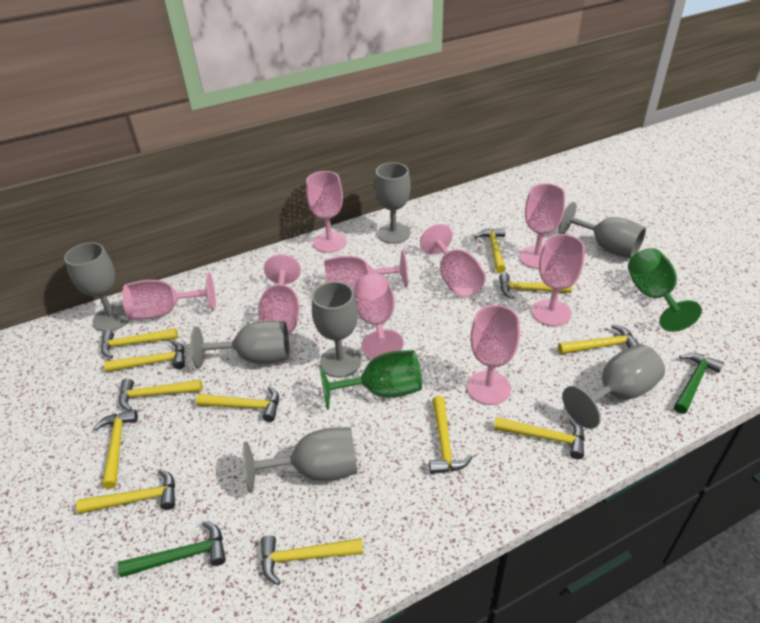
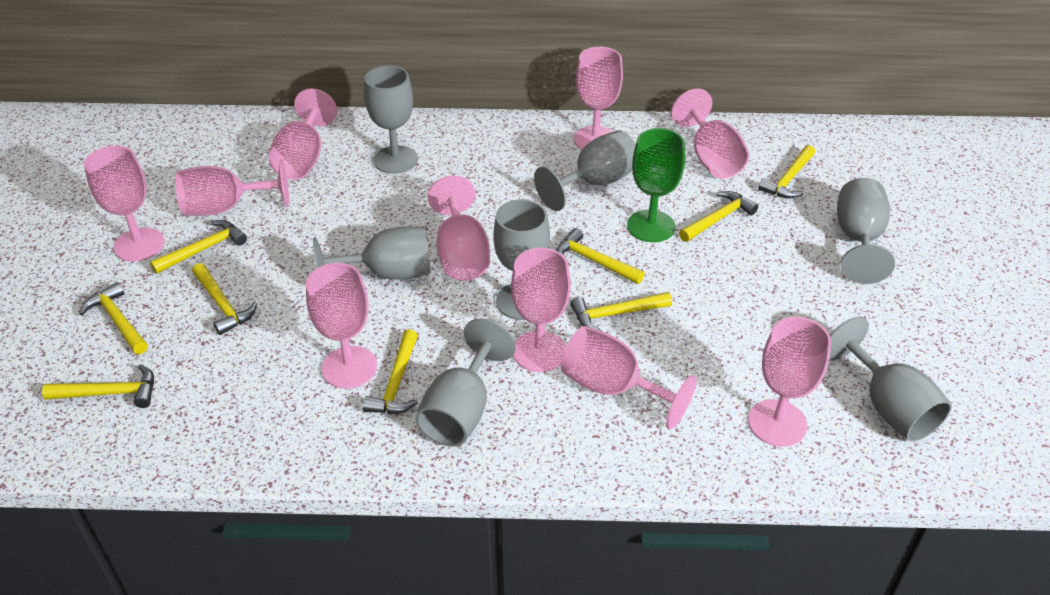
green goblet: 2 -> 1
green hammer: 2 -> 0
pink goblet: 9 -> 10
yellow hammer: 12 -> 9

